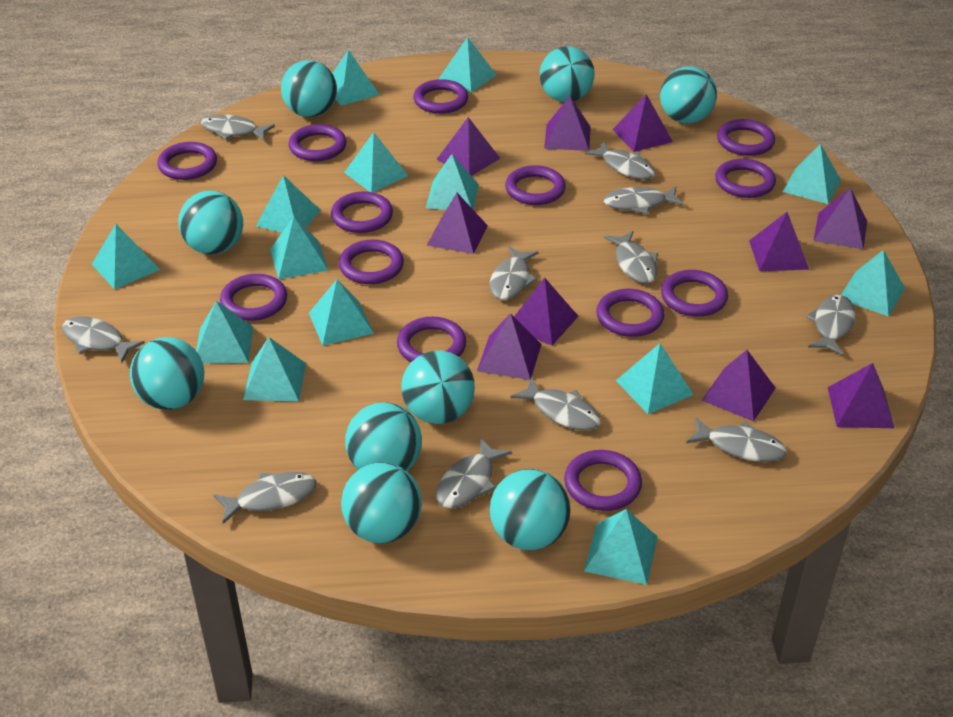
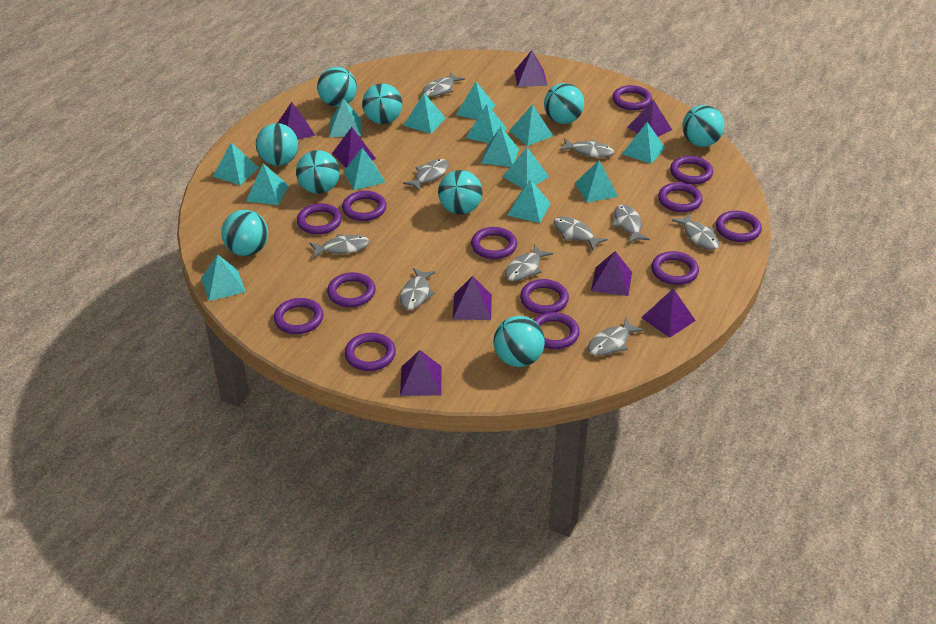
grey fish: 11 -> 10
purple pyramid: 10 -> 8

